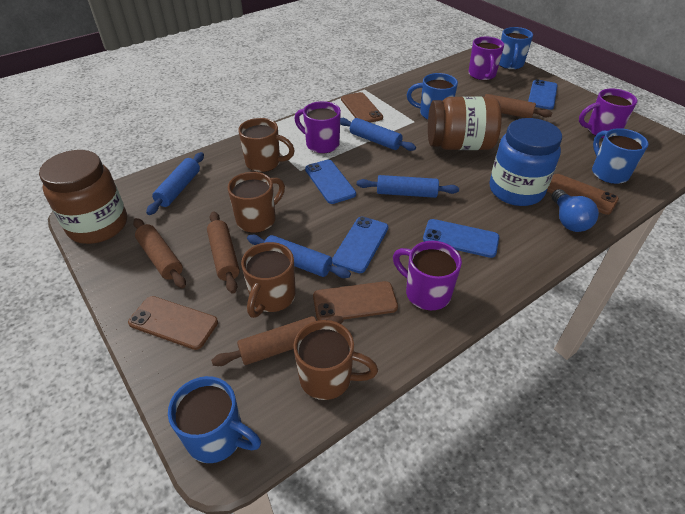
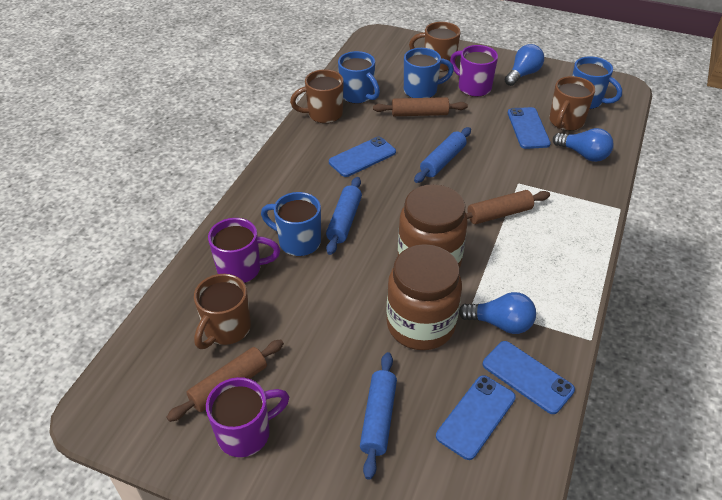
blue jar: 1 -> 0
blue light bulb: 1 -> 3
blue rolling pin: 4 -> 3
brown phone: 4 -> 0
brown rolling pin: 4 -> 3
purple mug: 4 -> 3

